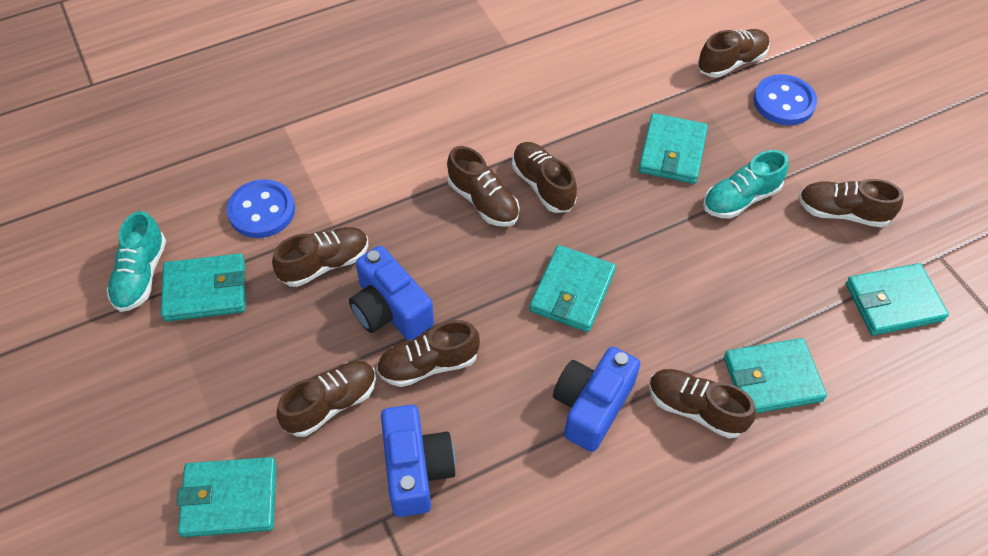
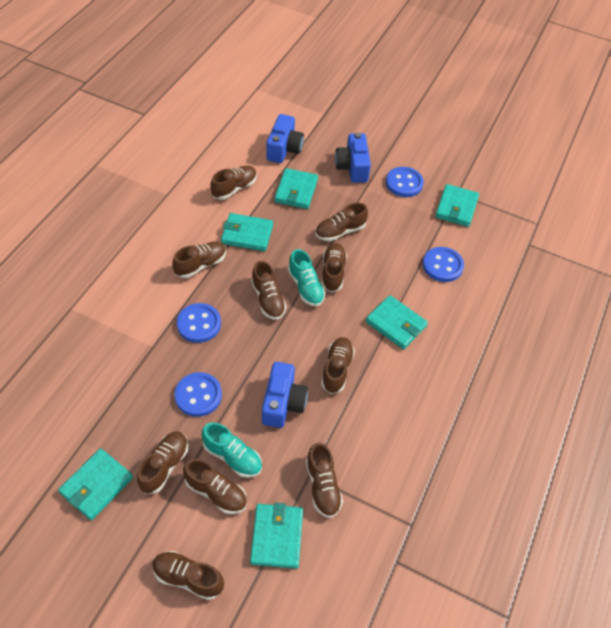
blue button: 2 -> 4
brown shoe: 8 -> 10

